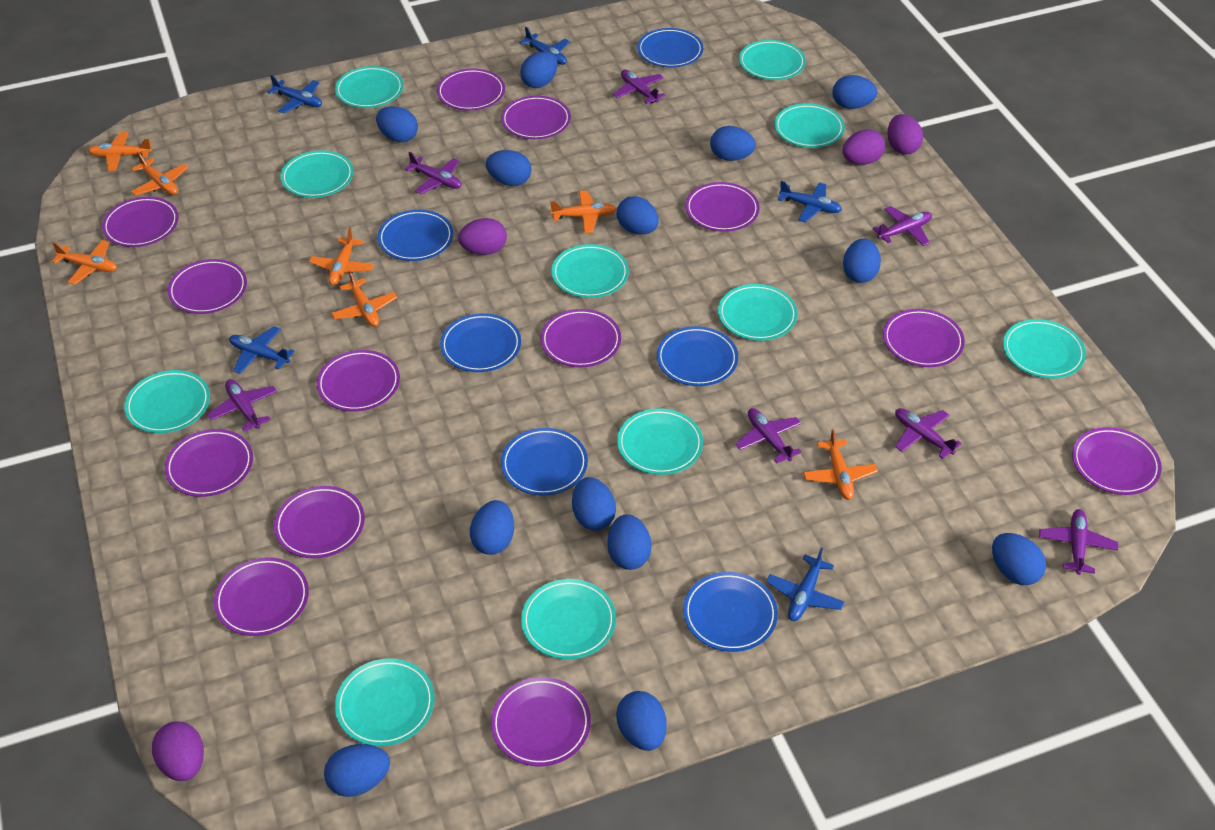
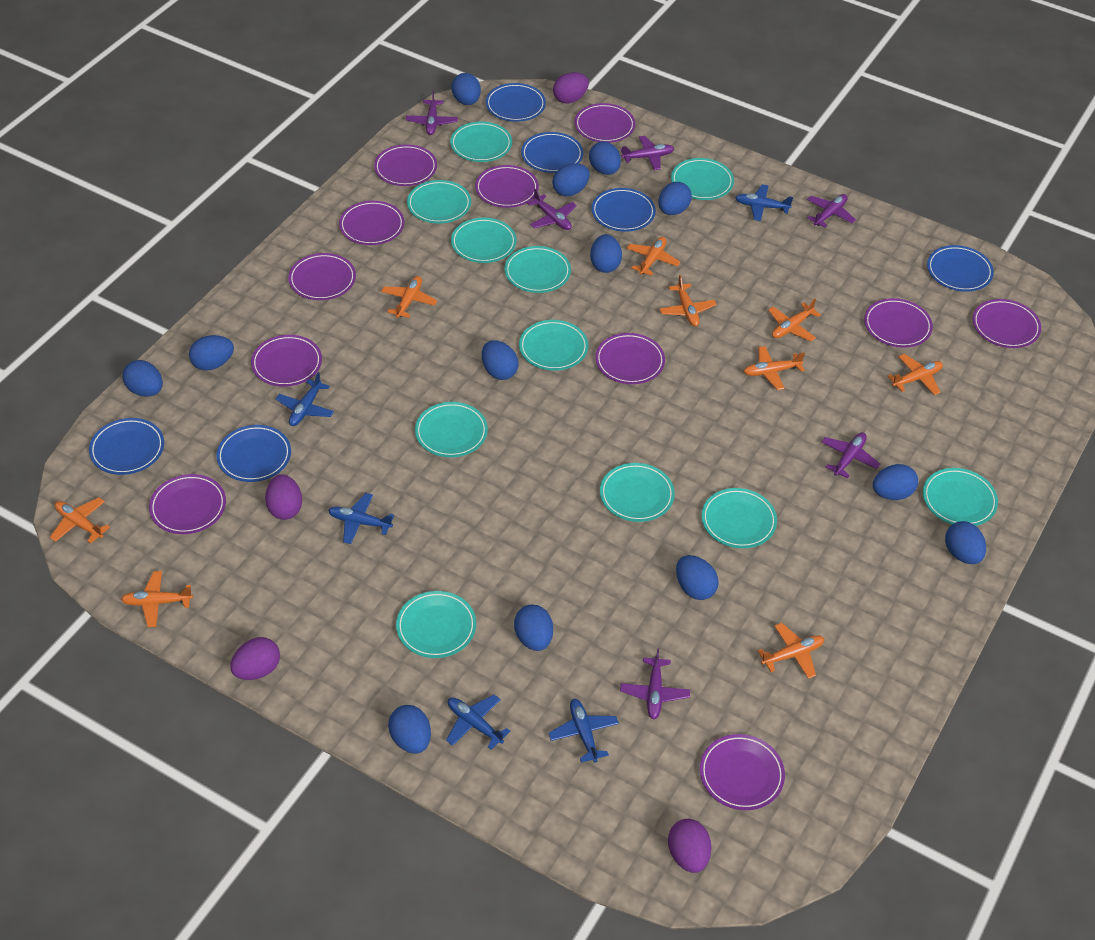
orange plane: 7 -> 9
purple plane: 7 -> 6
purple plate: 13 -> 11

